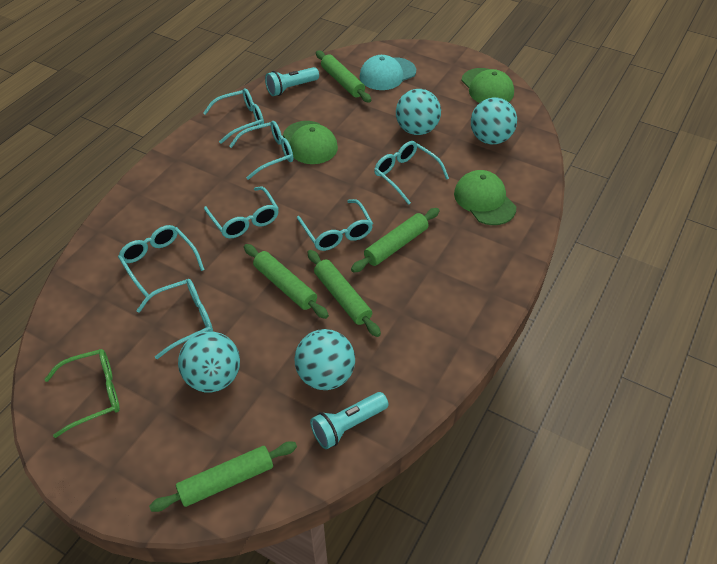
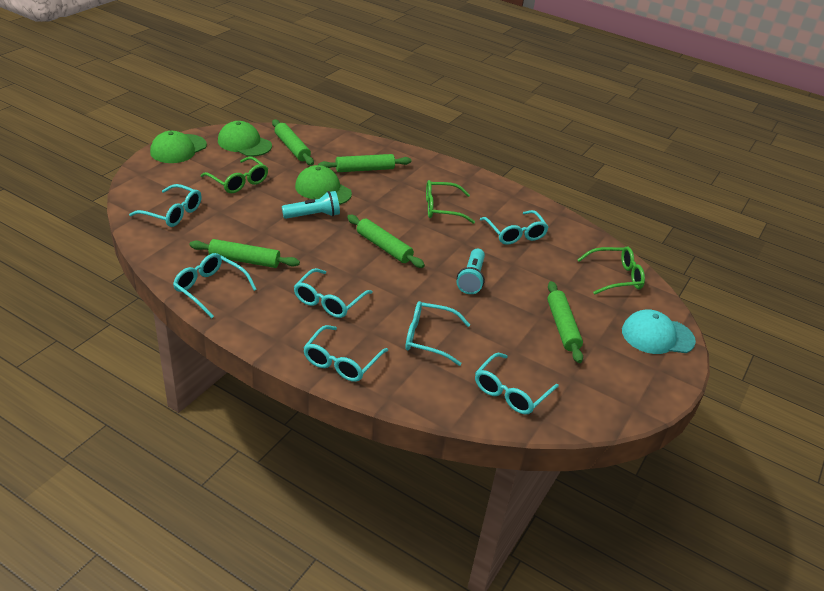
green glasses: 1 -> 3
turquoise ball: 4 -> 0

